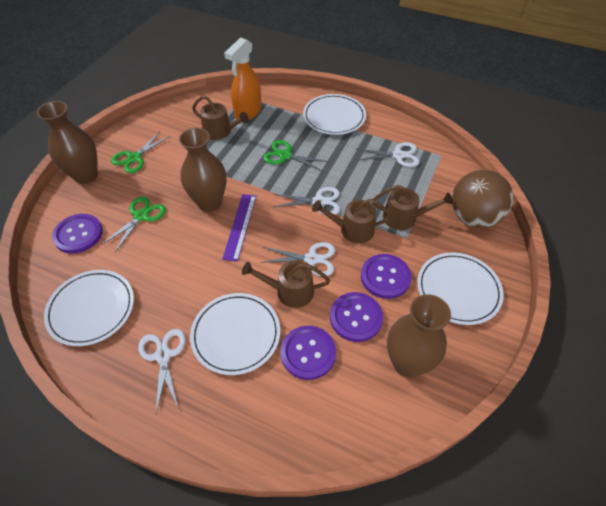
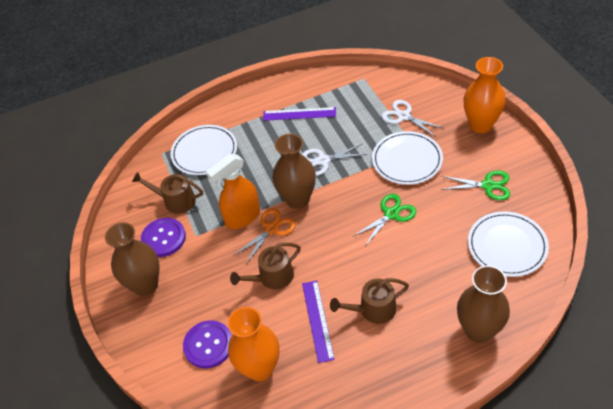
brown ball: 1 -> 0
brown watering can: 4 -> 3
green scissors: 3 -> 2
orange scissors: 0 -> 1
orange vase: 0 -> 2
purple button: 4 -> 2
purple ruler: 1 -> 2
white plate: 4 -> 3
white scissors: 4 -> 2

